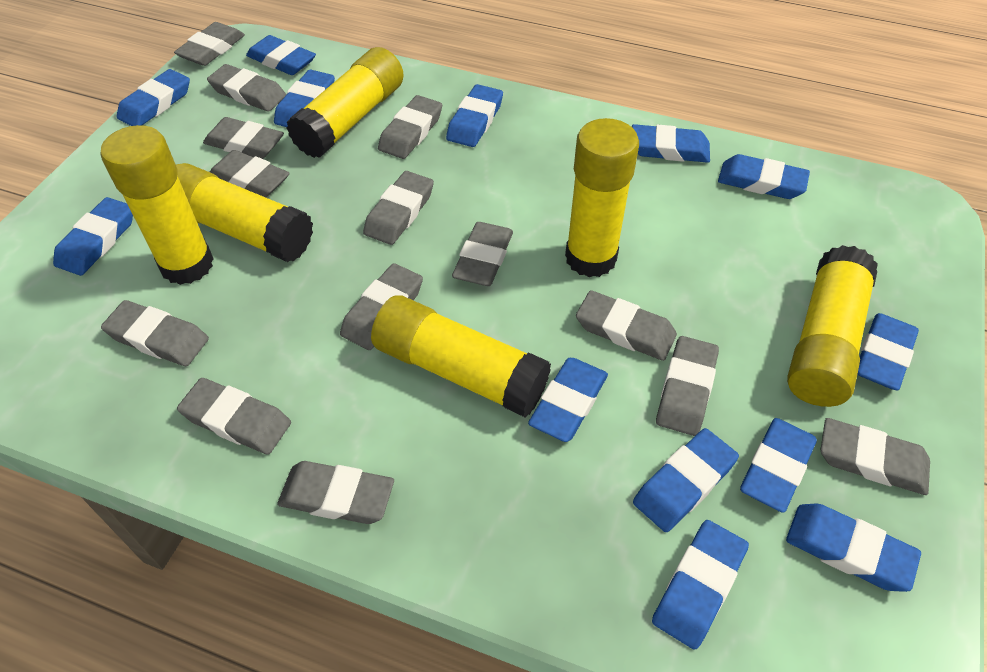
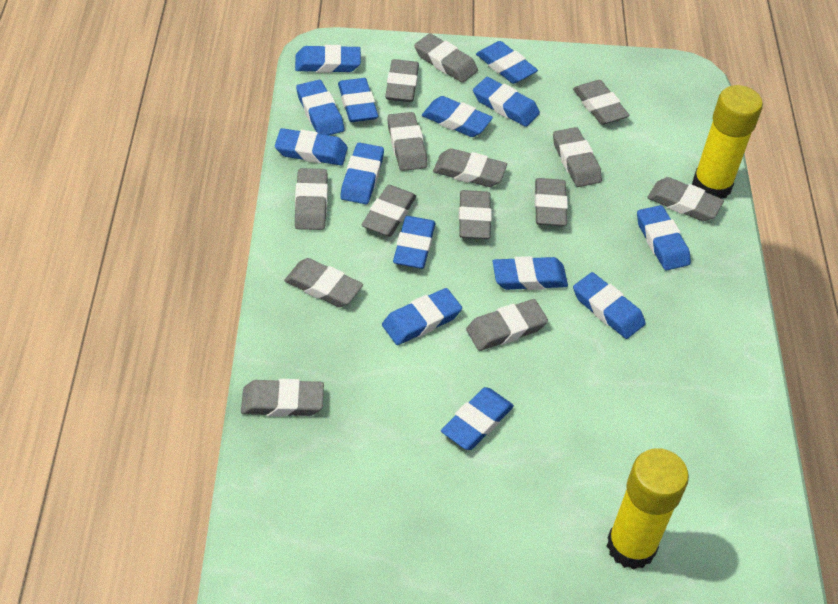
blue eraser: 13 -> 14
yellow glue stick: 6 -> 2

